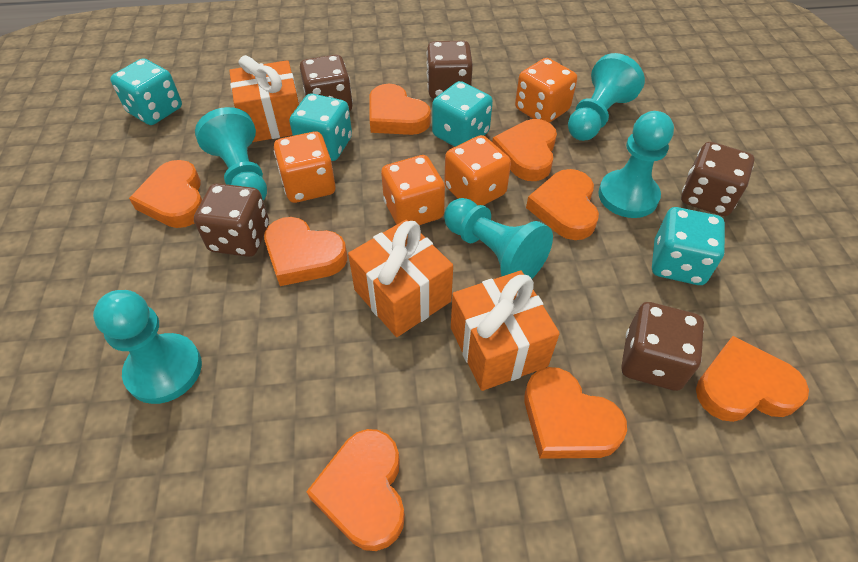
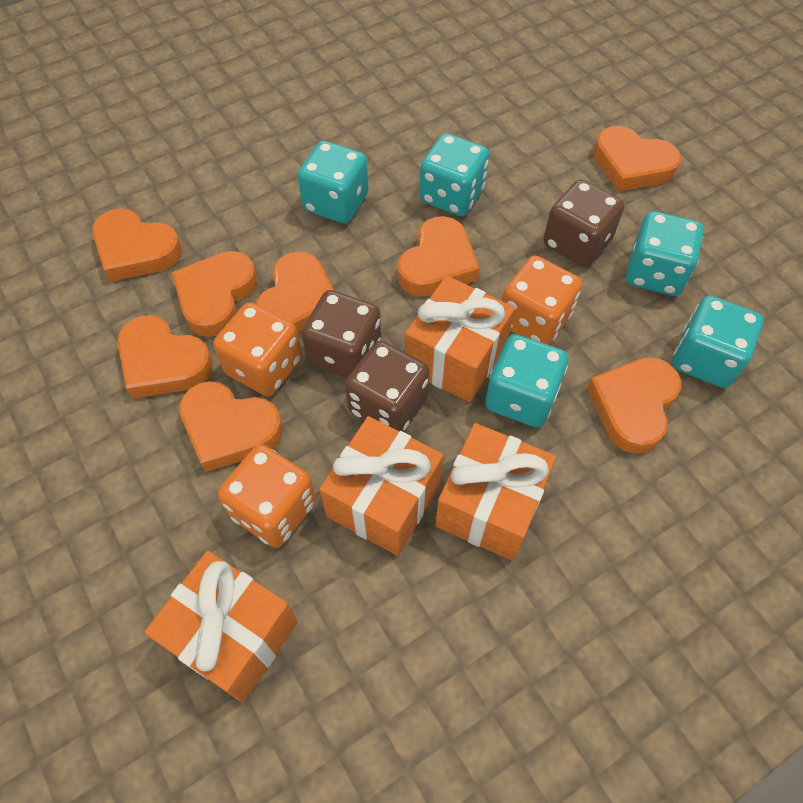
brown dice: 5 -> 3
orange dice: 4 -> 3
orange gift: 3 -> 4
turquoise dice: 4 -> 5
turquoise pawn: 5 -> 0

